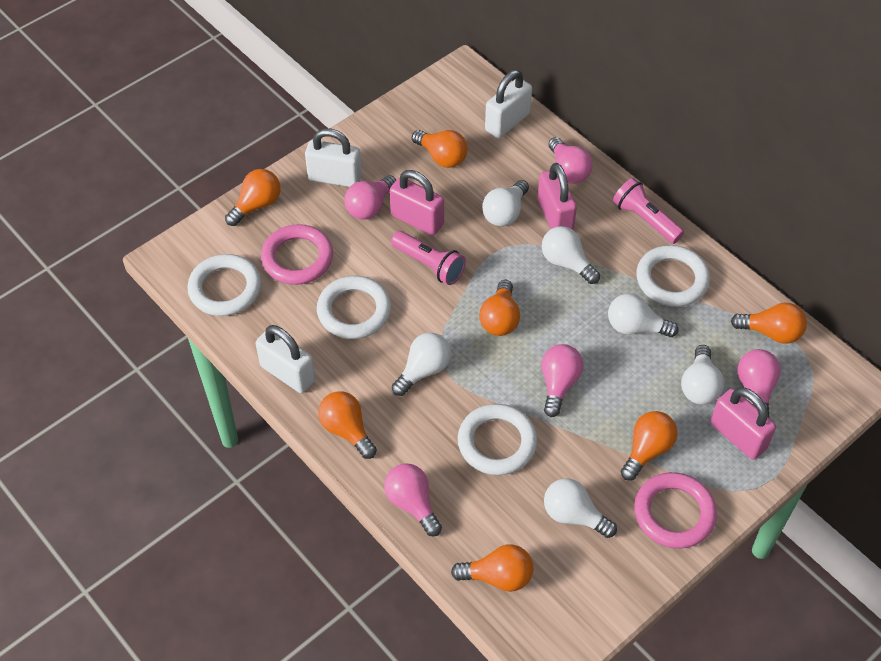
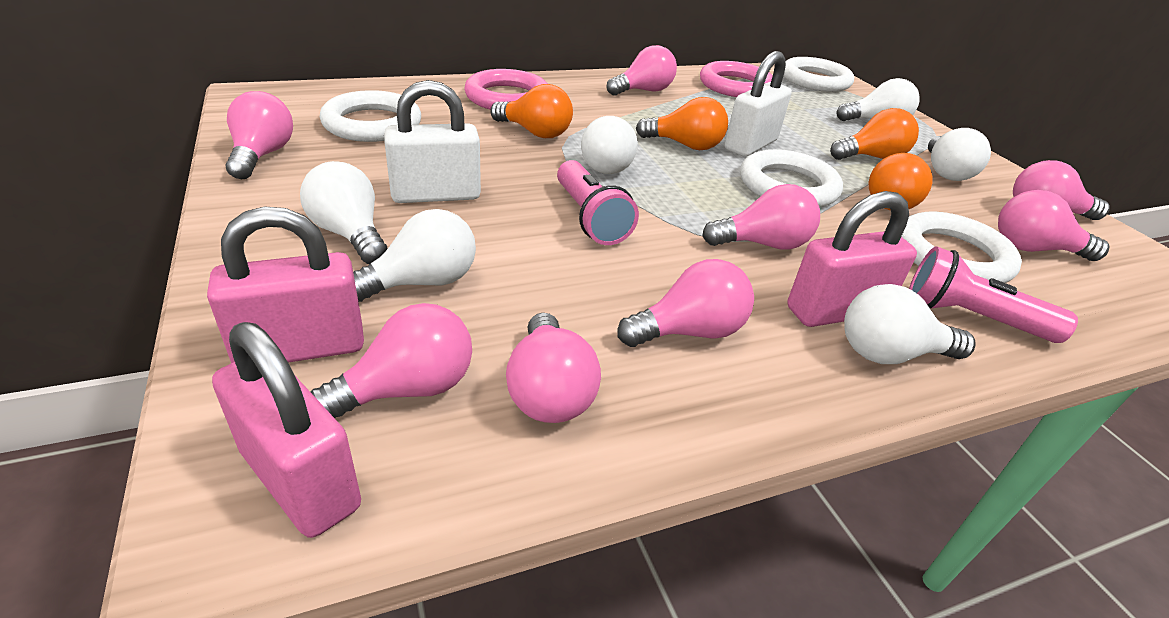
orange light bulb: 7 -> 4
pink light bulb: 5 -> 8
white padlock: 3 -> 2

